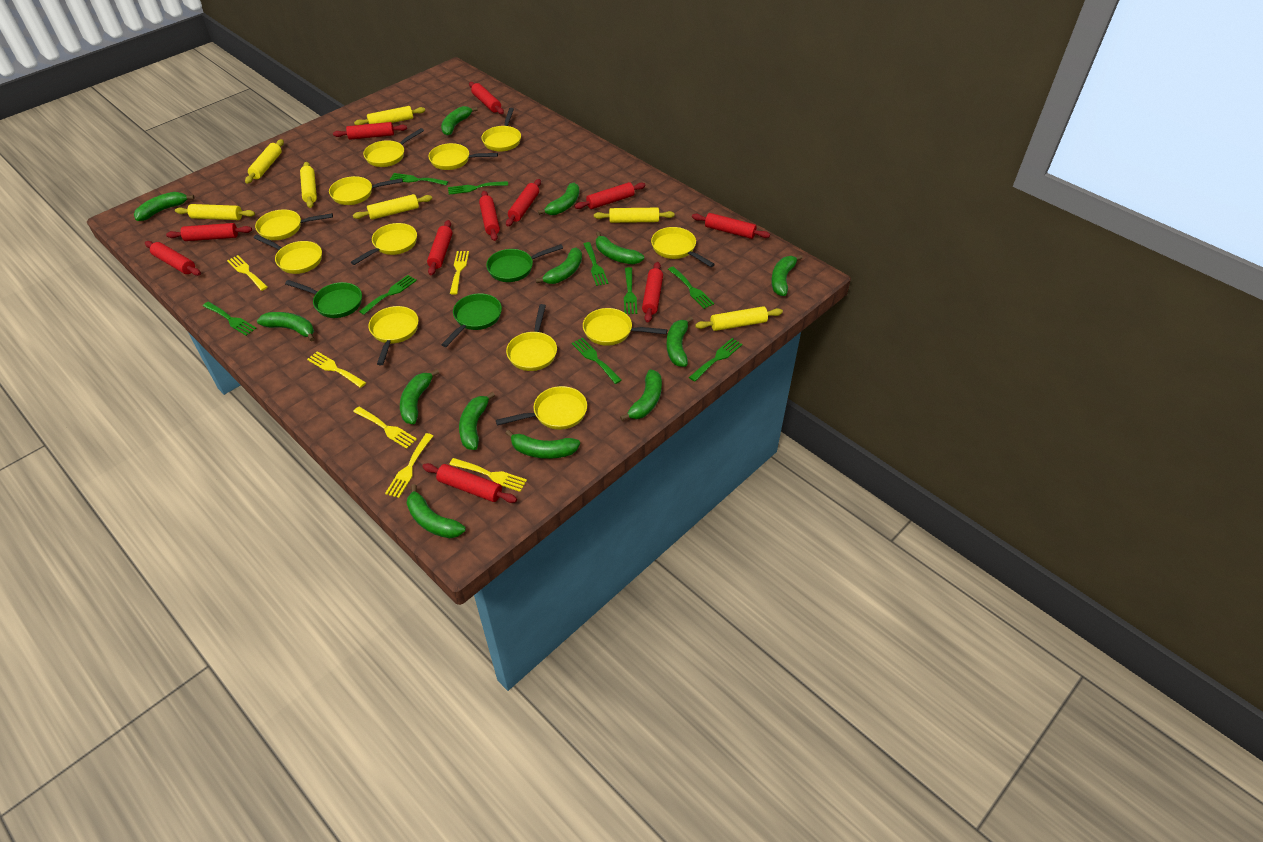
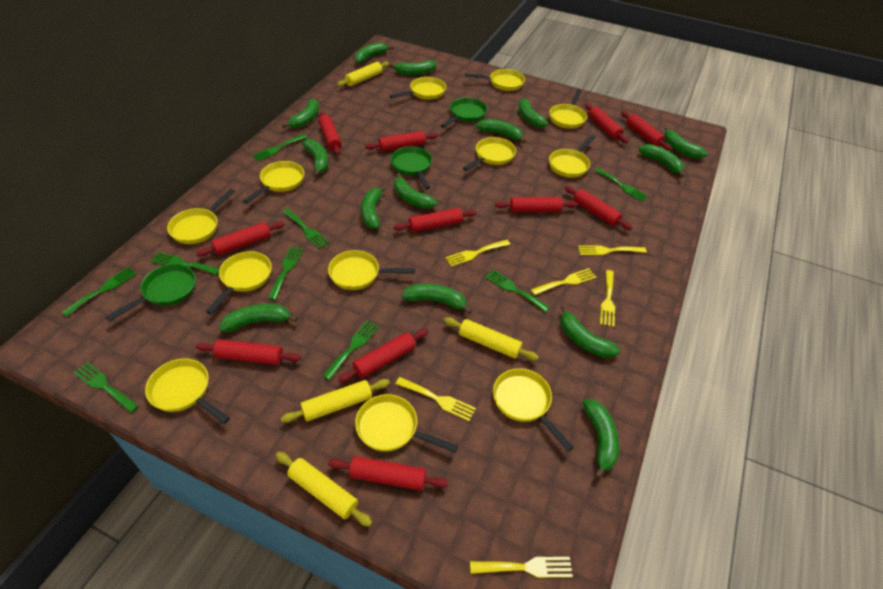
green banana: 13 -> 14
yellow rolling pin: 7 -> 4

